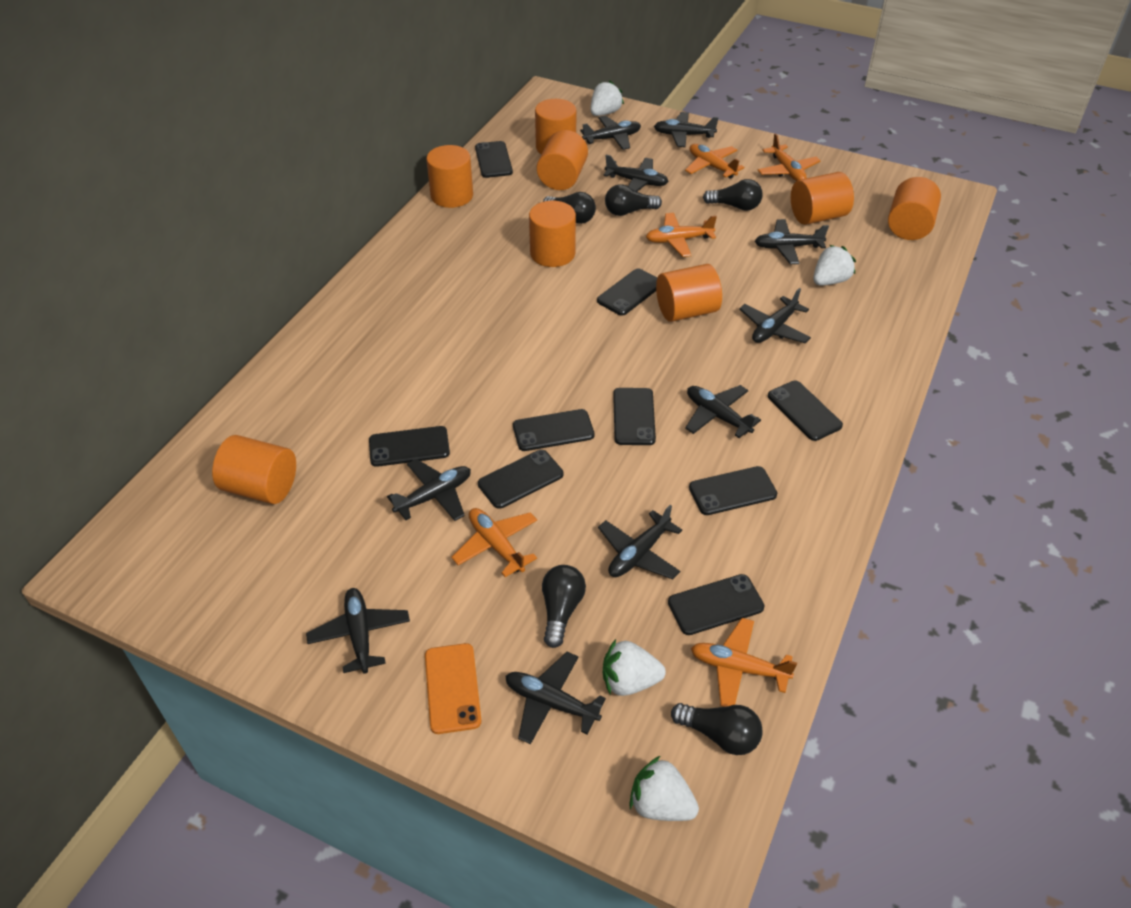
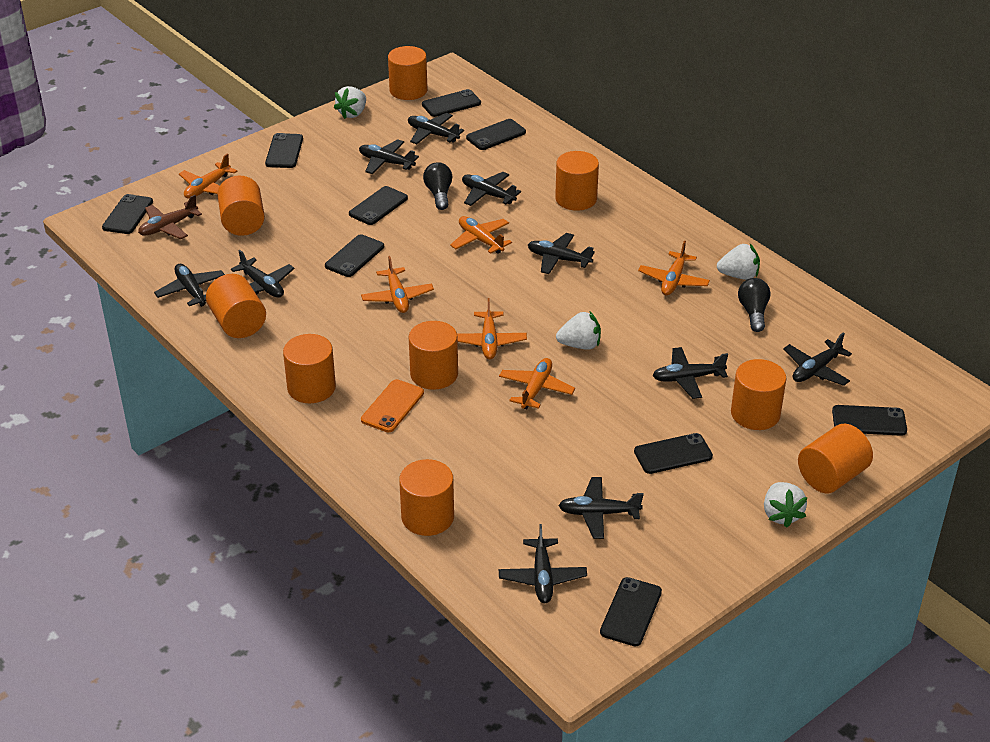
black light bulb: 5 -> 2
brown plane: 0 -> 1
orange cylinder: 8 -> 9
orange plane: 5 -> 6

